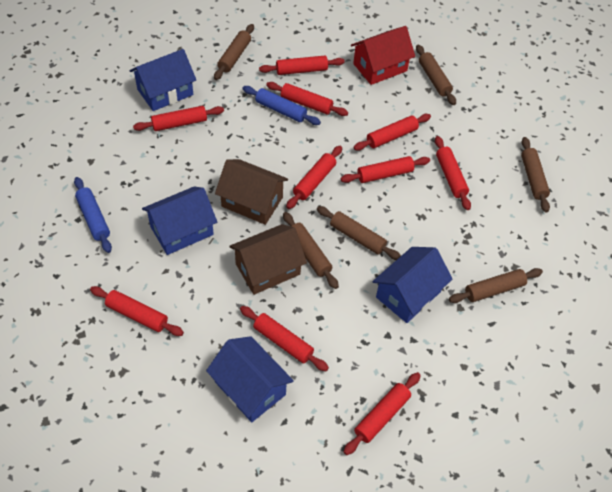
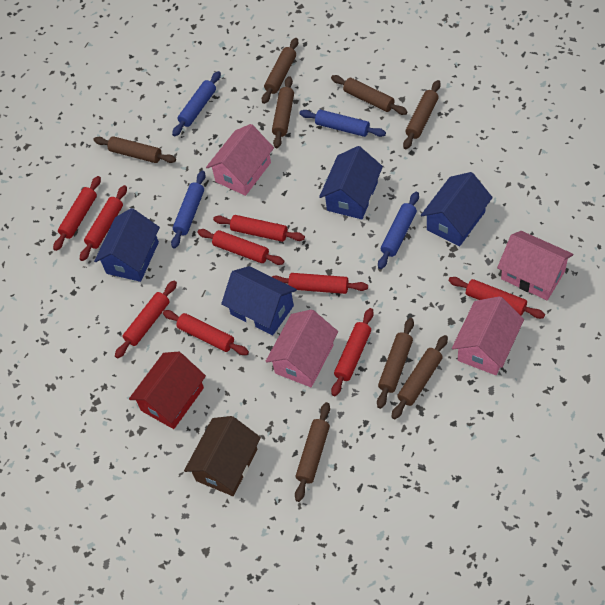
blue rolling pin: 2 -> 4
brown house: 2 -> 1
brown rolling pin: 6 -> 8
pink house: 0 -> 4
red rolling pin: 10 -> 9

